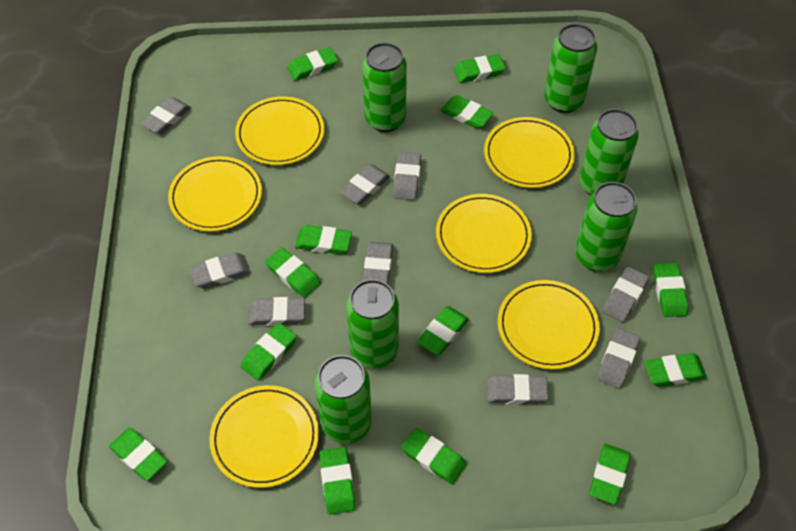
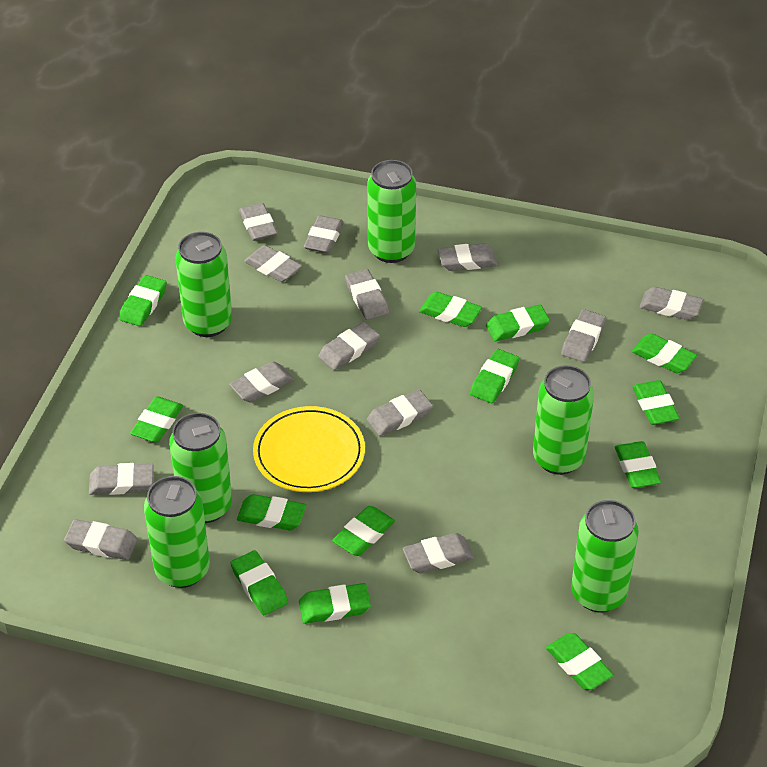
grey eraser: 9 -> 13
yellow plate: 6 -> 1

